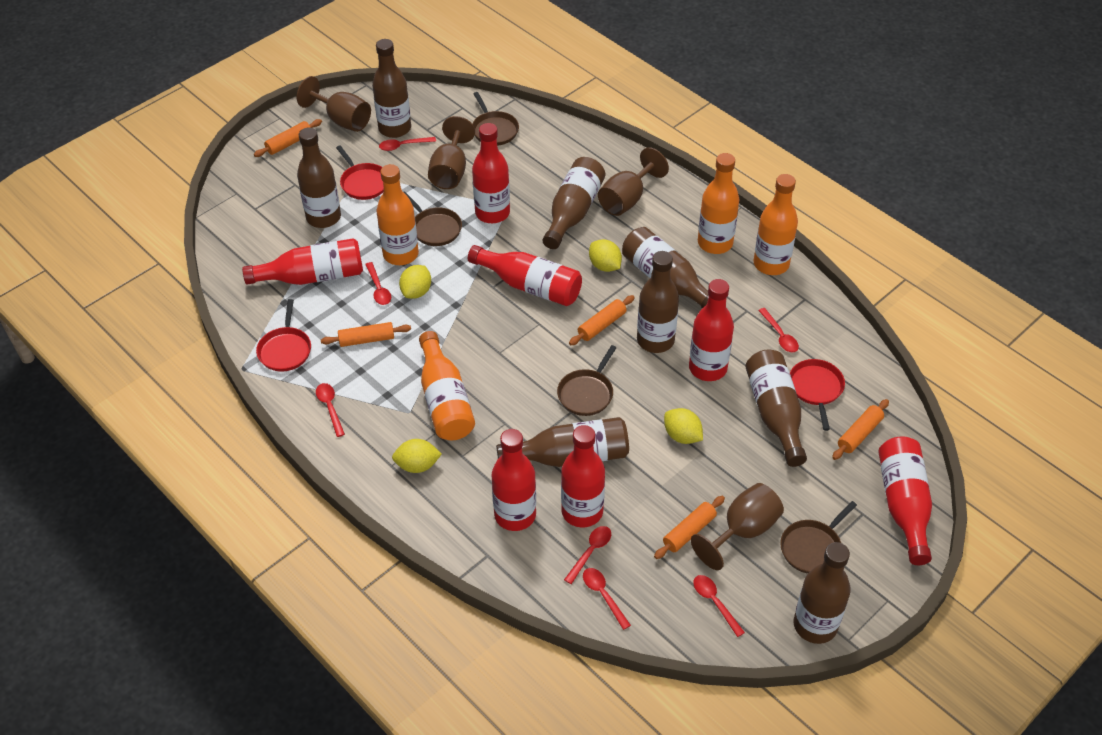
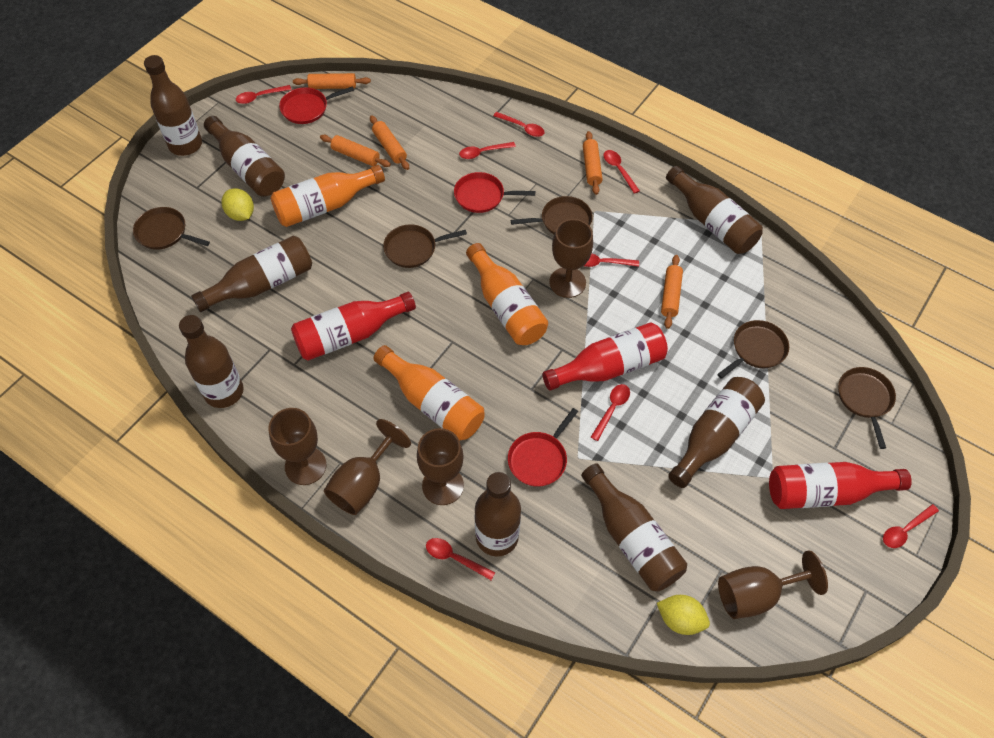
brown goblet: 4 -> 5
brown pan: 4 -> 5
orange bottle: 4 -> 3
red bottle: 7 -> 3
red spoon: 7 -> 8
yellow lemon: 4 -> 2

